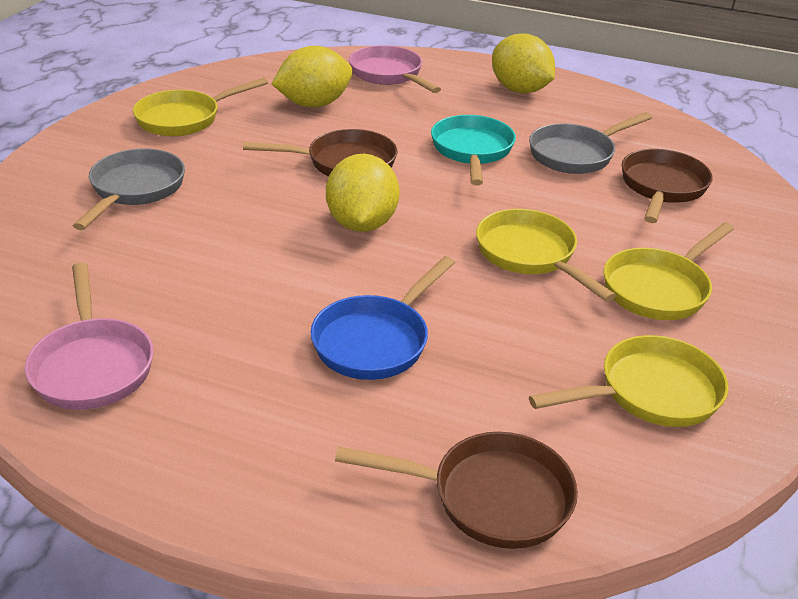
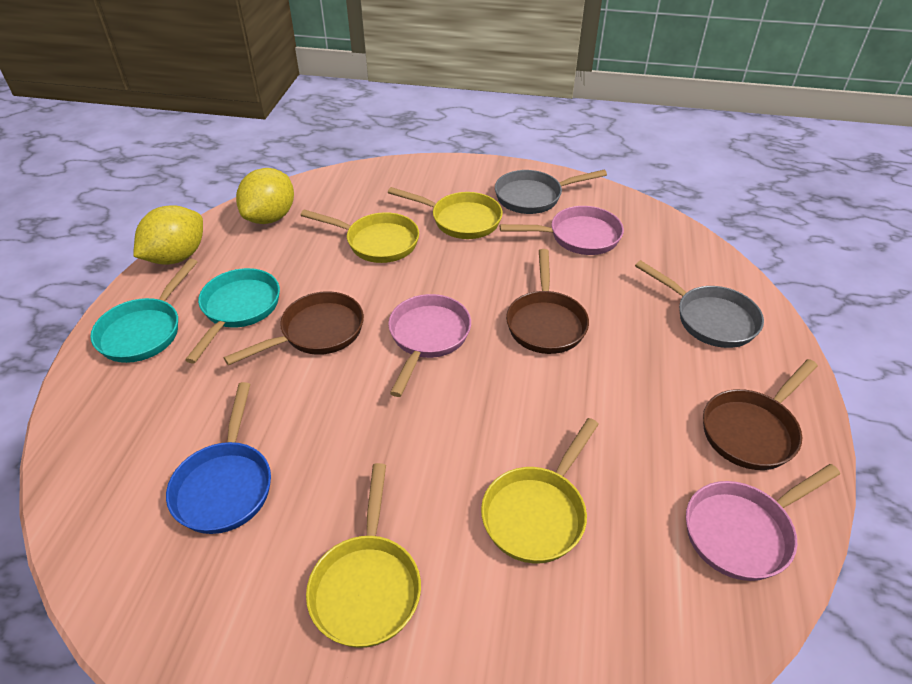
pink pan: 2 -> 3
turquoise pan: 1 -> 2
yellow lemon: 3 -> 2

